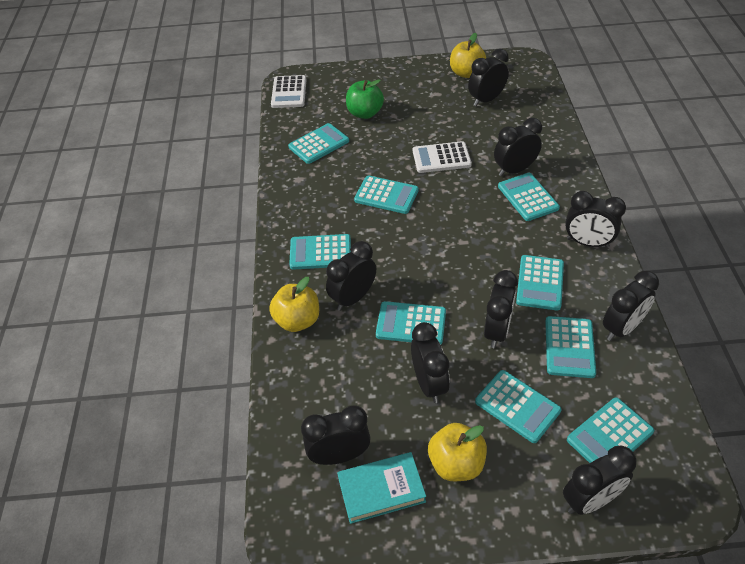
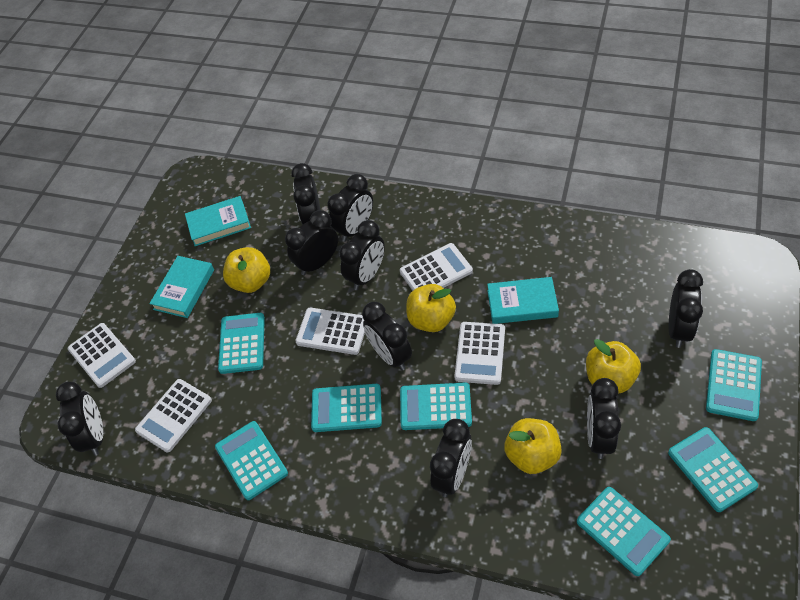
green apple: 1 -> 0
turquoise book: 1 -> 3
turquoise calculator: 9 -> 7
white calculator: 2 -> 5
yellow apple: 3 -> 4

